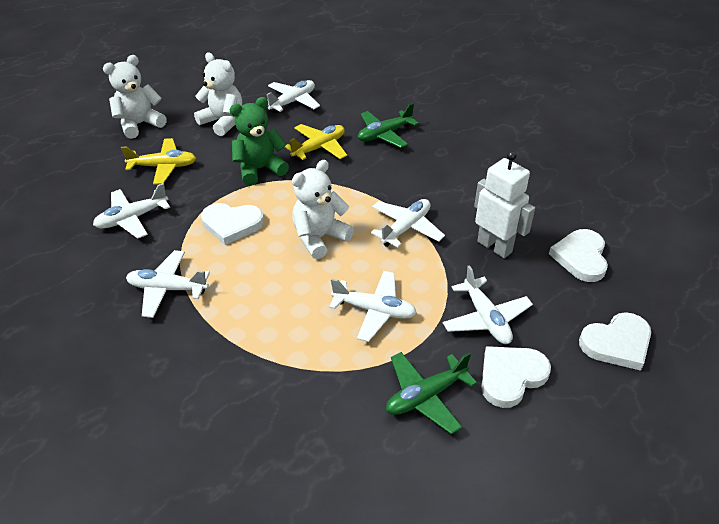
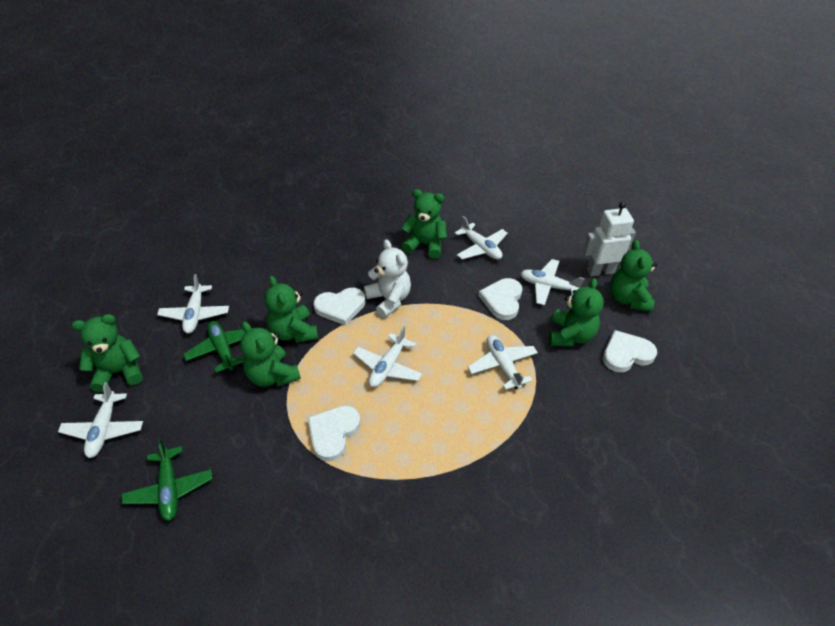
green teddy bear: 1 -> 6
white teddy bear: 3 -> 1
yellow plane: 2 -> 0

